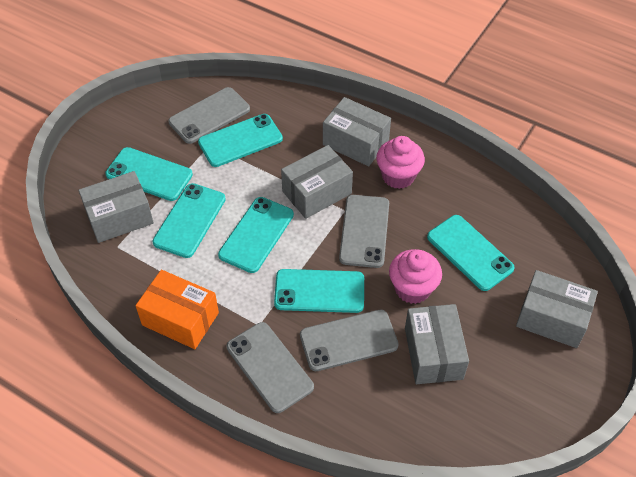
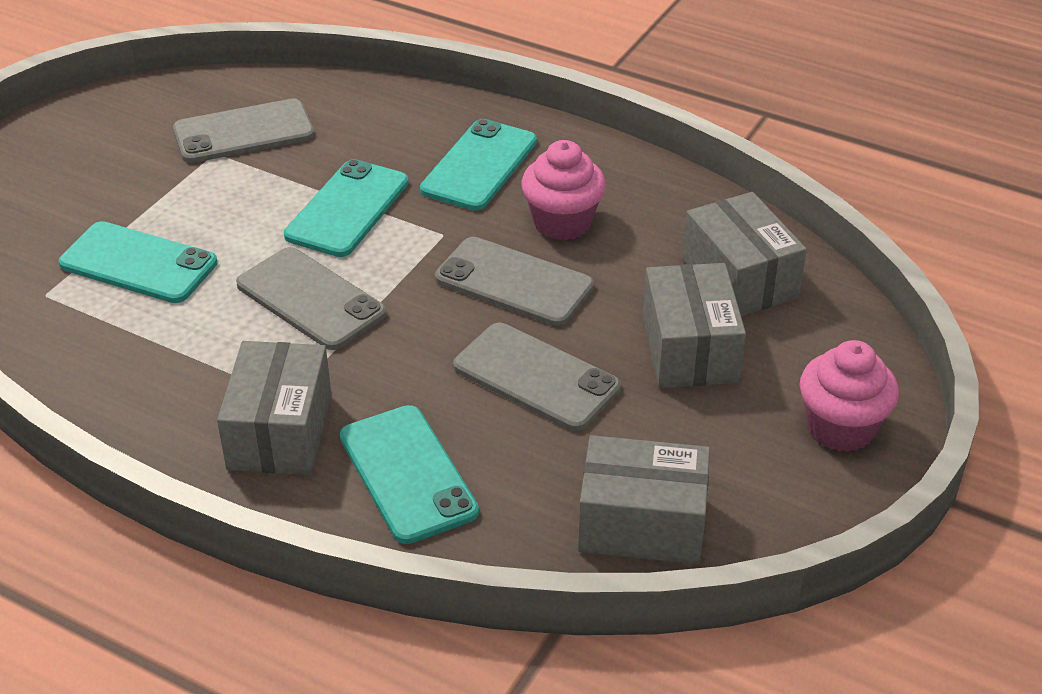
grey box: 5 -> 4
orange box: 1 -> 0
turquoise phone: 6 -> 4

